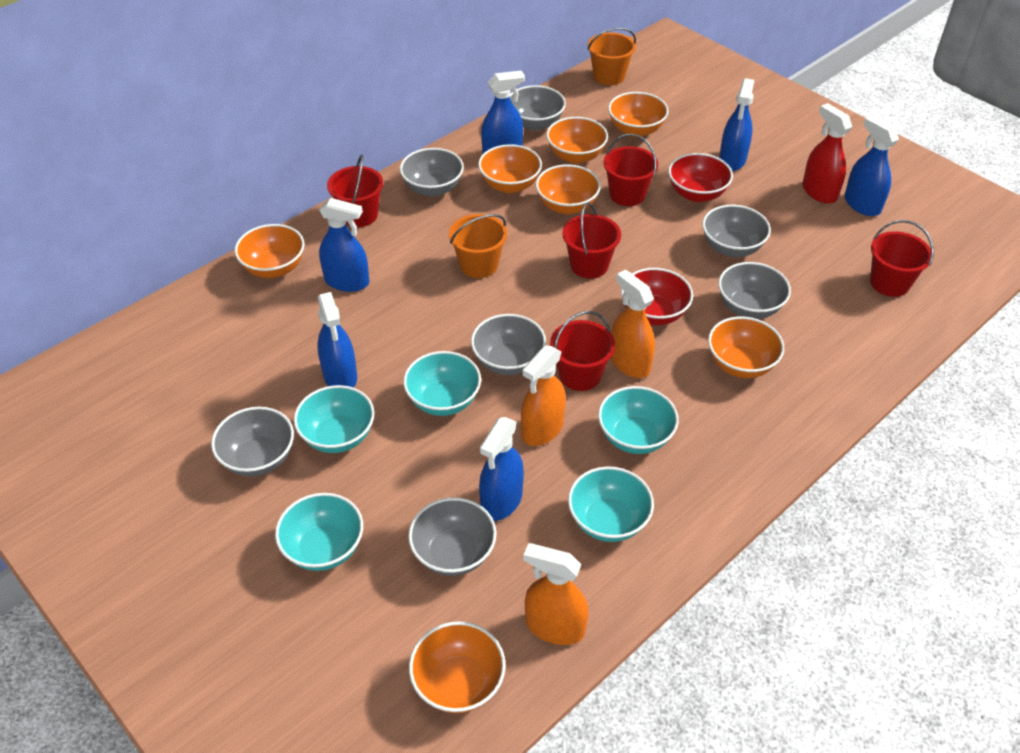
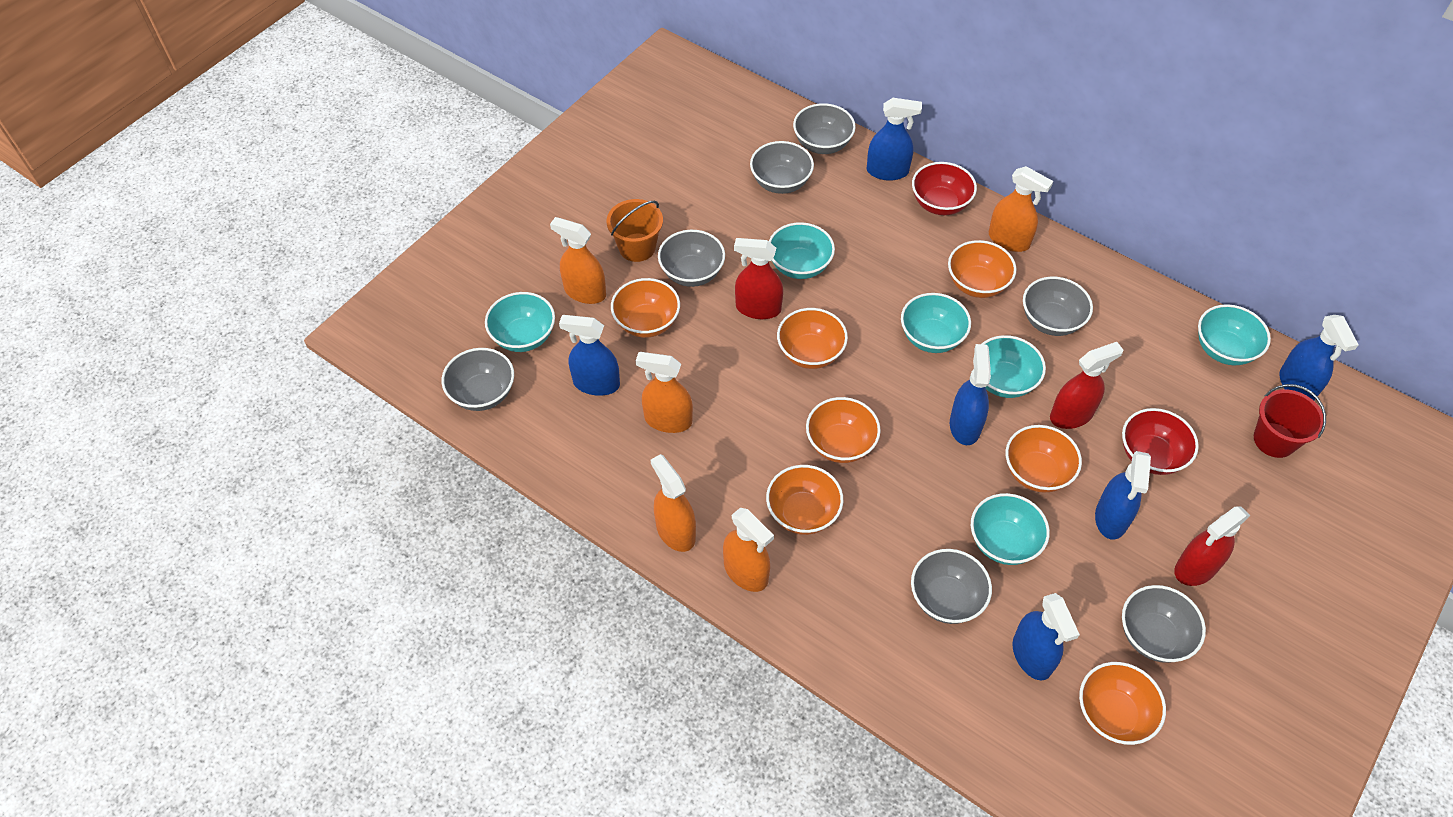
orange bucket: 2 -> 1
orange spray bottle: 3 -> 5
red bucket: 5 -> 1
red spray bottle: 1 -> 3
turquoise bowl: 5 -> 6

